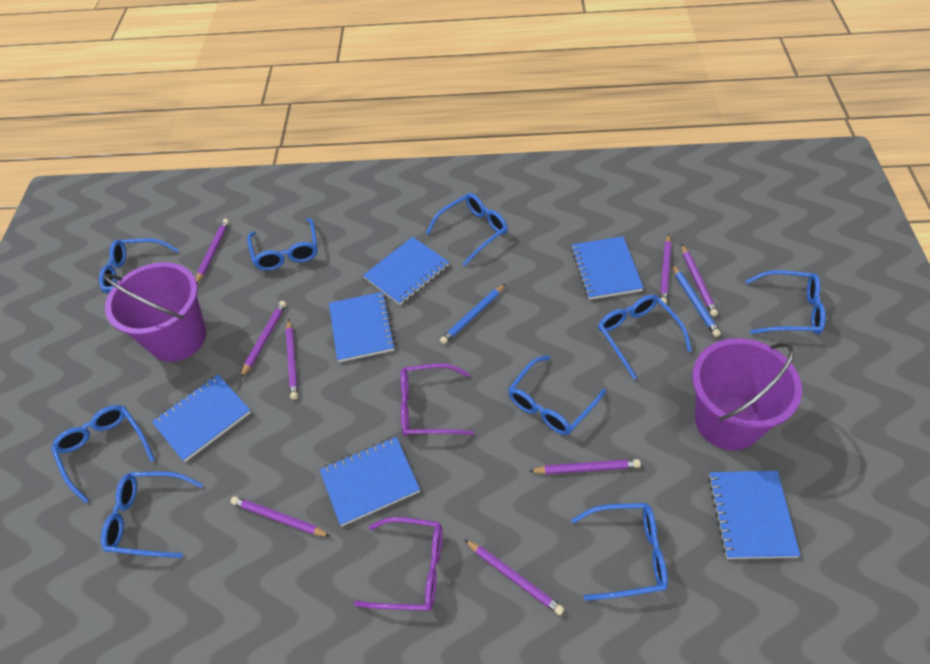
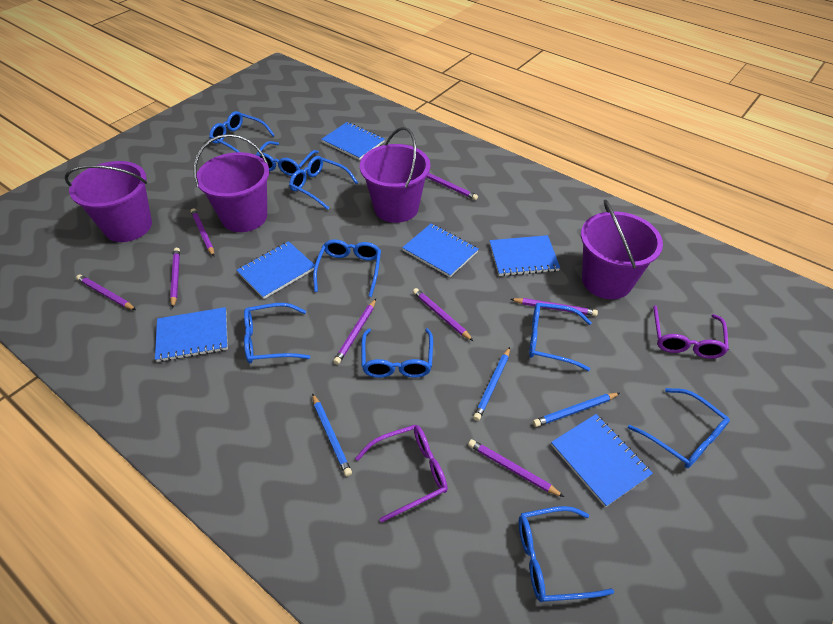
blue pencil: 2 -> 3
purple bucket: 2 -> 4

